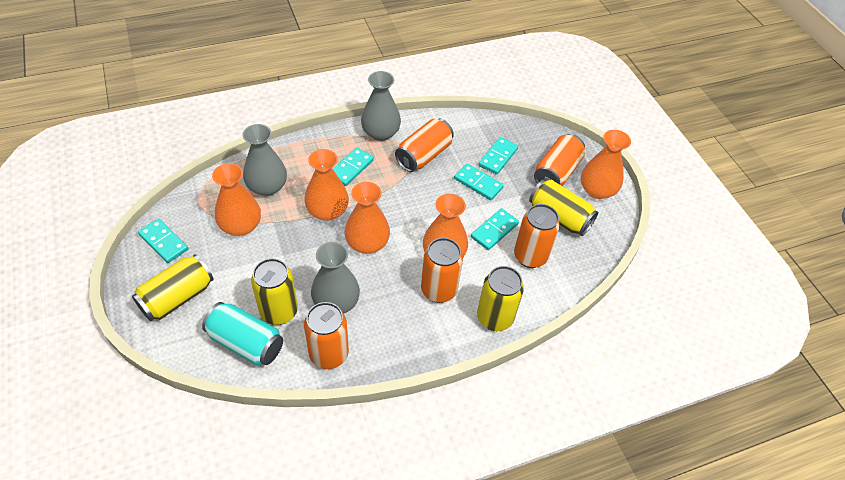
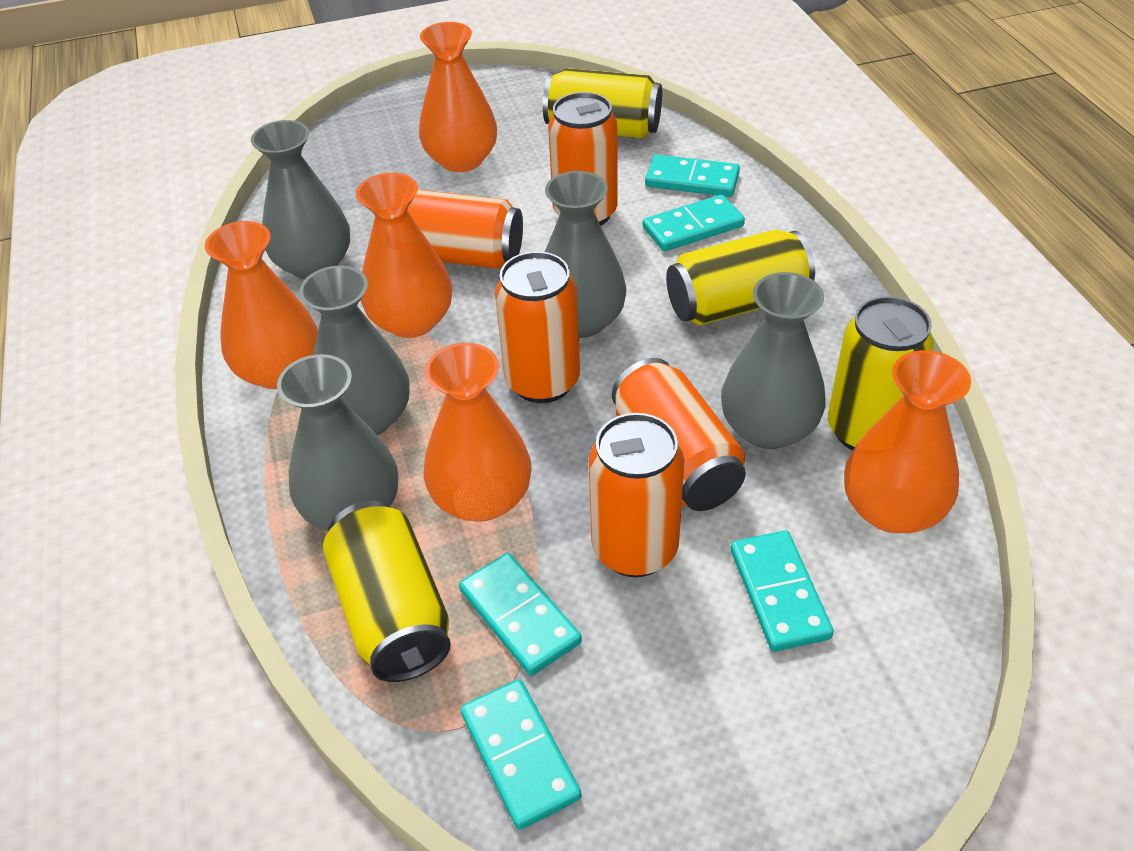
grey vase: 3 -> 5
turquoise can: 1 -> 0

